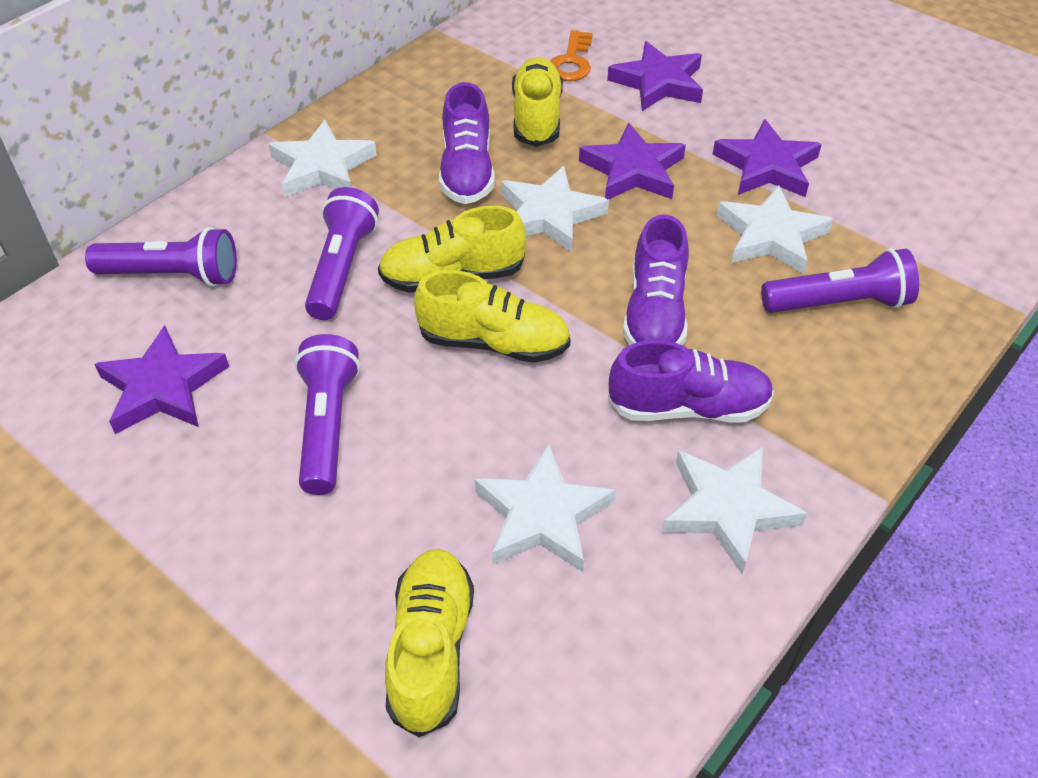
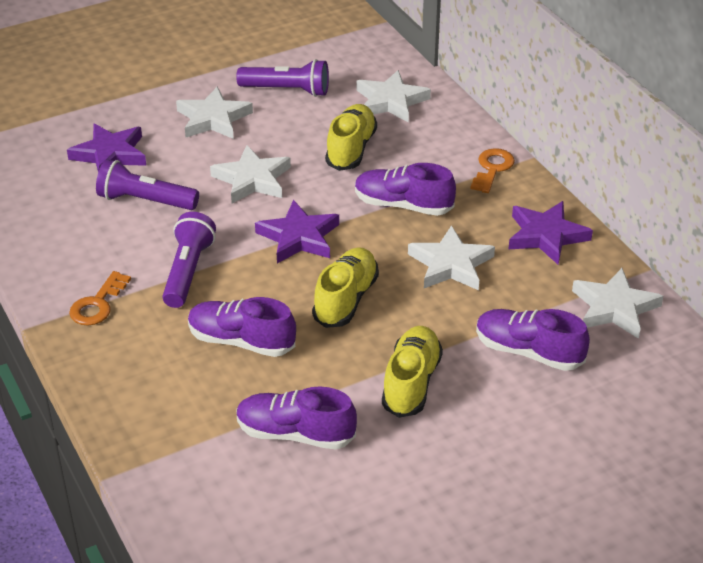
orange key: 1 -> 2
purple flashlight: 4 -> 3
purple shoe: 3 -> 4
purple star: 4 -> 3
yellow shoe: 4 -> 3

